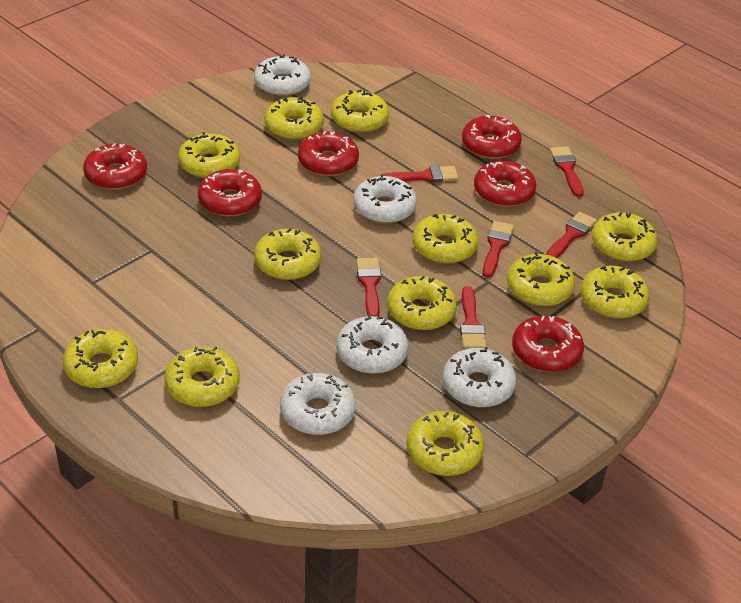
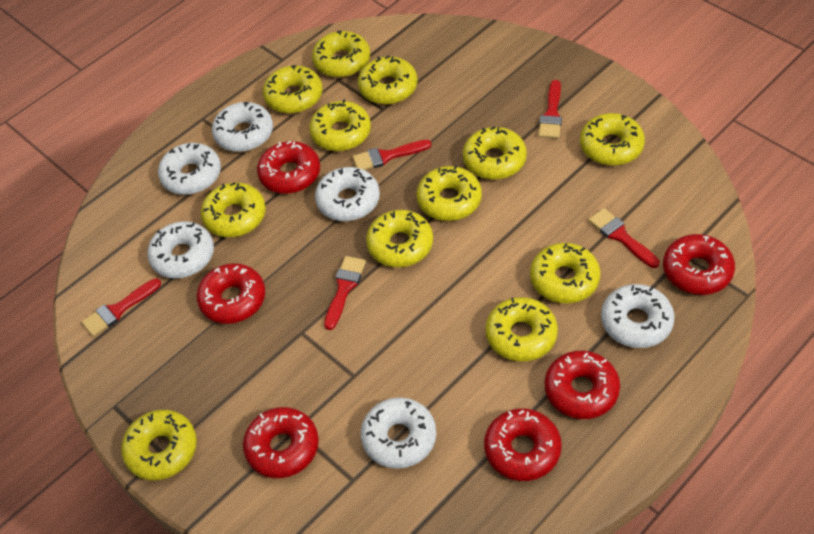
red brush: 6 -> 5
white donut: 5 -> 6

